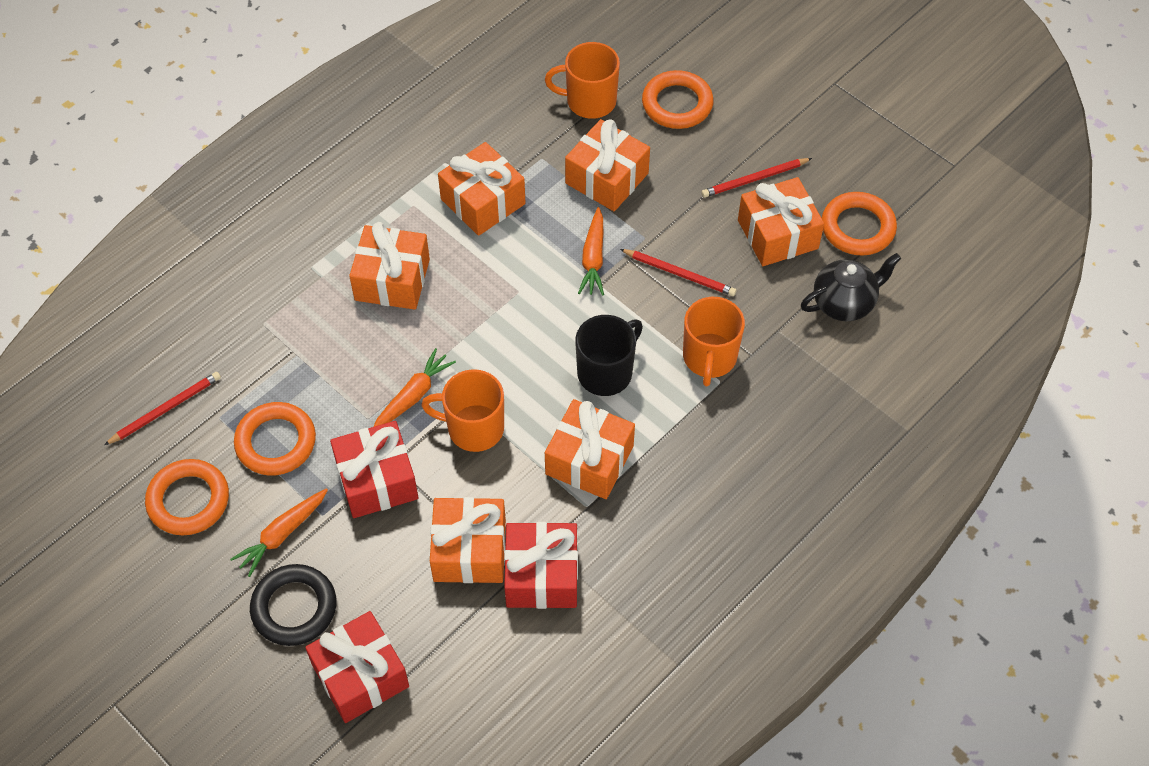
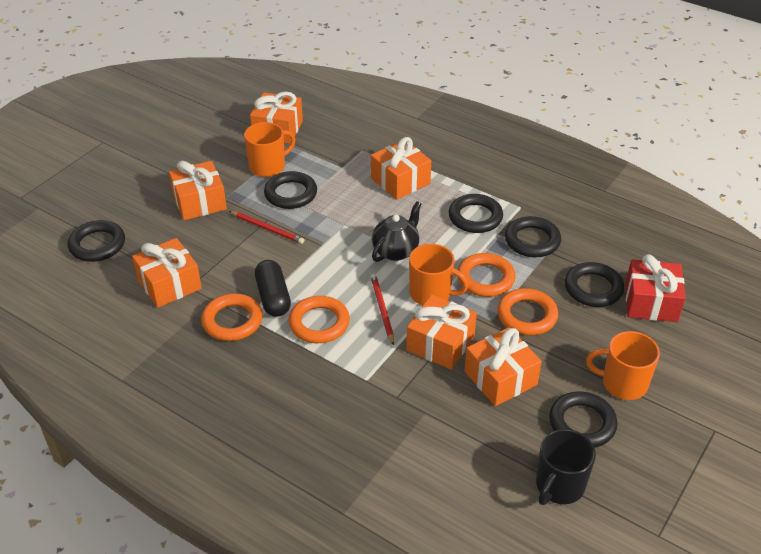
black capsule: 0 -> 1
black ring: 1 -> 6
orange carrot: 3 -> 0
red gift: 3 -> 1
red pencil: 3 -> 2

